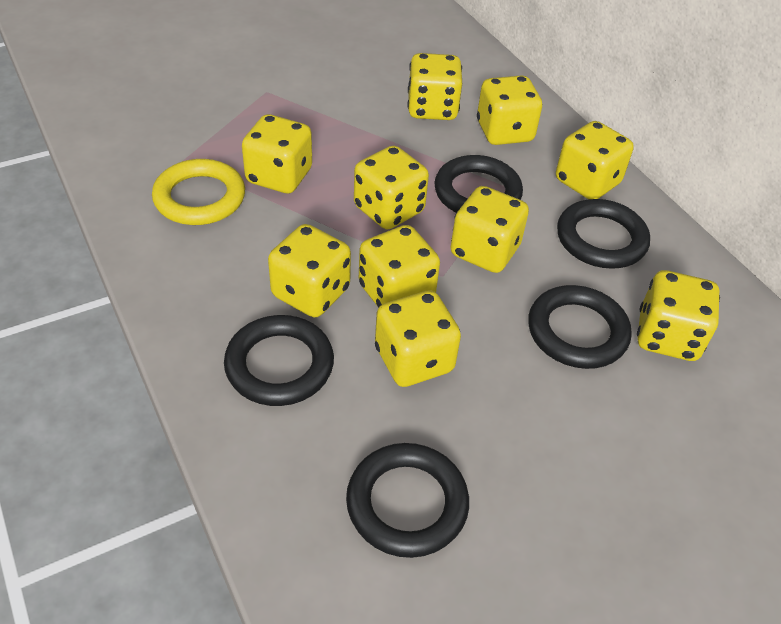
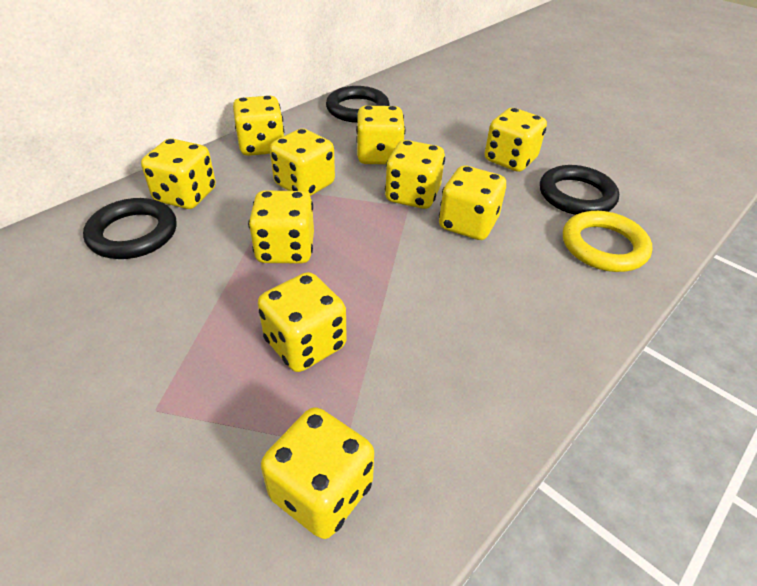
black ring: 5 -> 3

